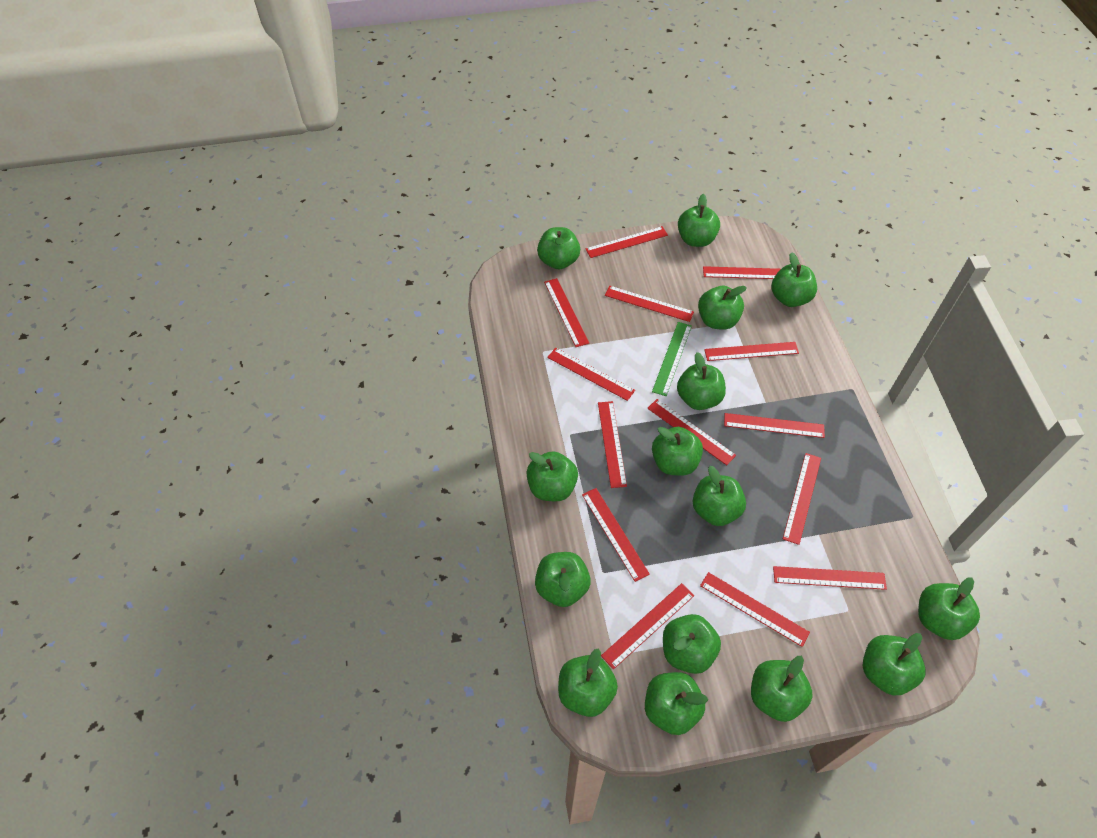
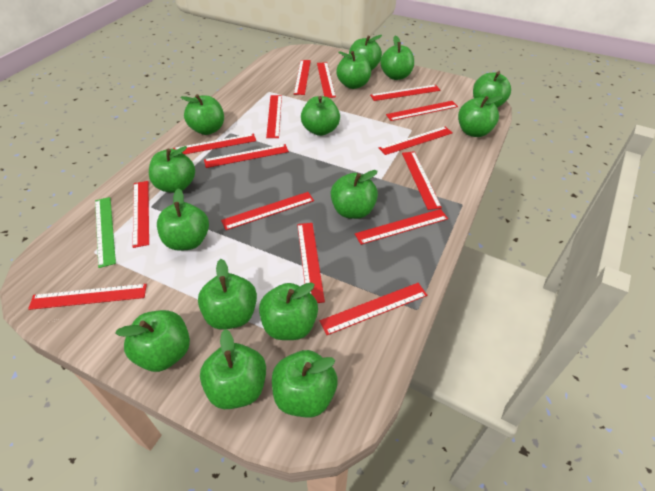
red ruler: 14 -> 15

